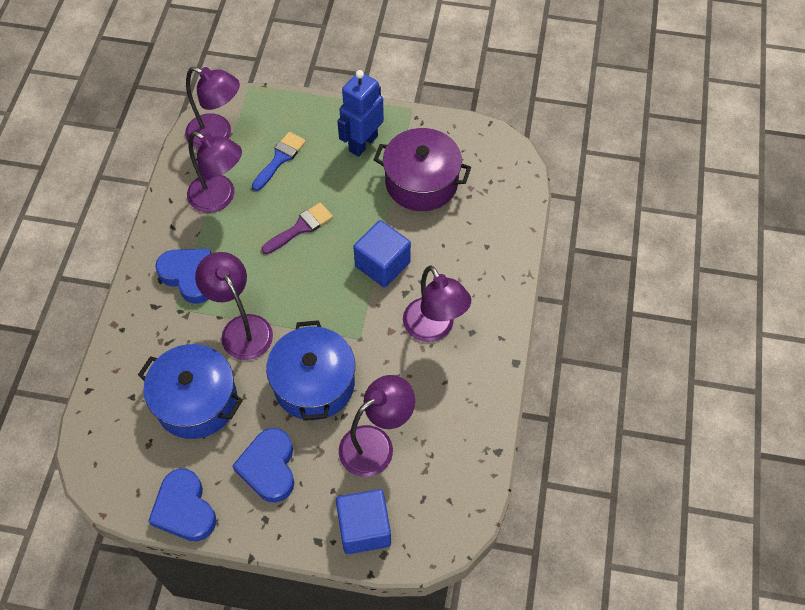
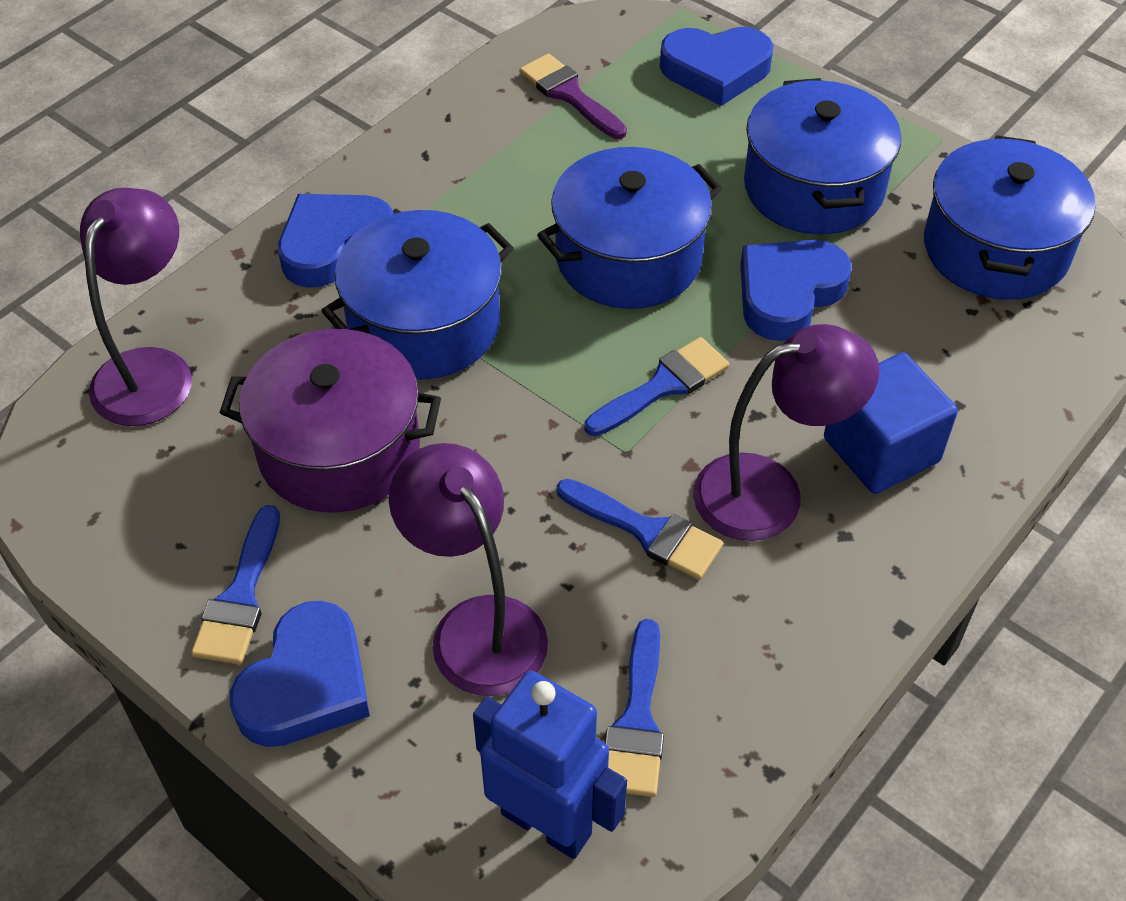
blue brush: 1 -> 4
blue cube: 2 -> 1
blue heart: 3 -> 4
blue pot: 2 -> 4
purple lamp: 5 -> 3

